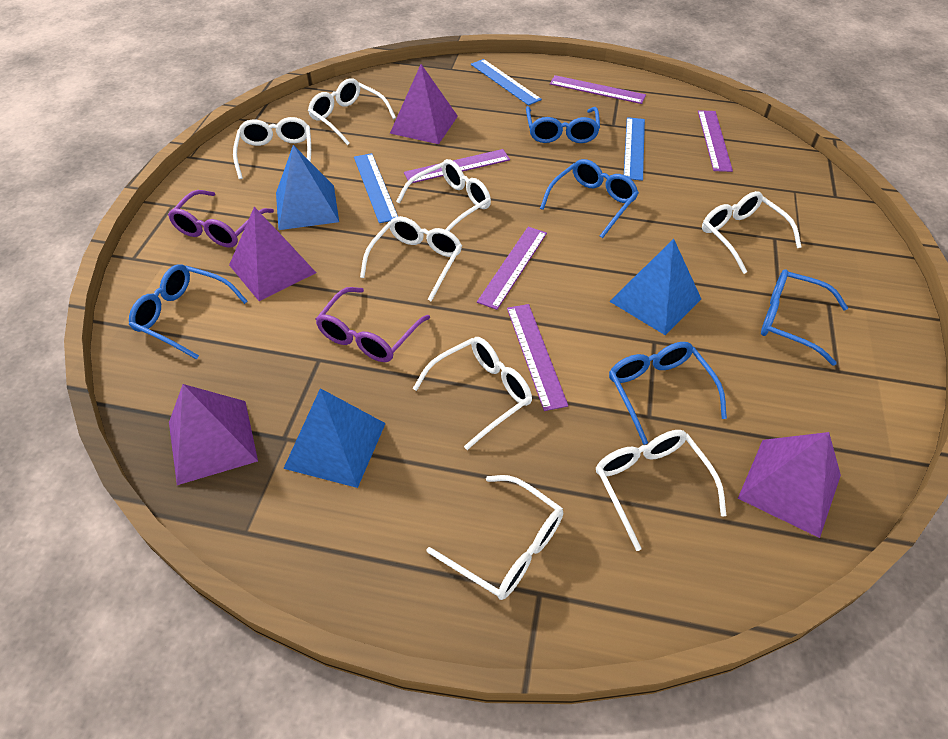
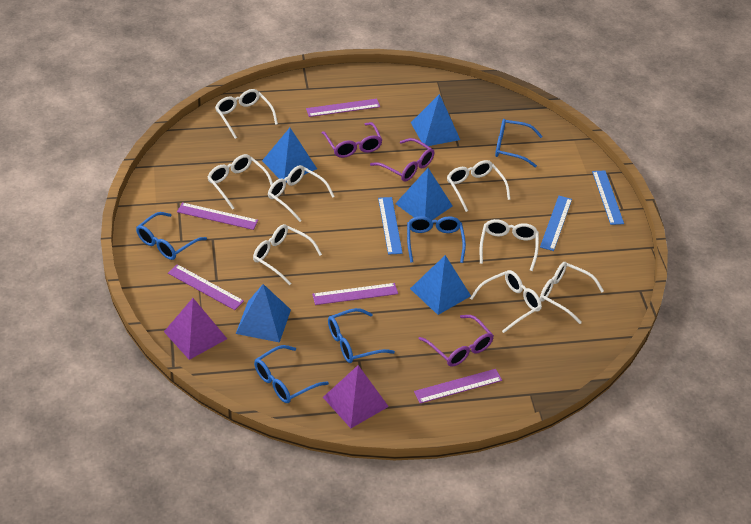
blue pyramid: 3 -> 5
purple glasses: 2 -> 3
purple pyramid: 4 -> 2

